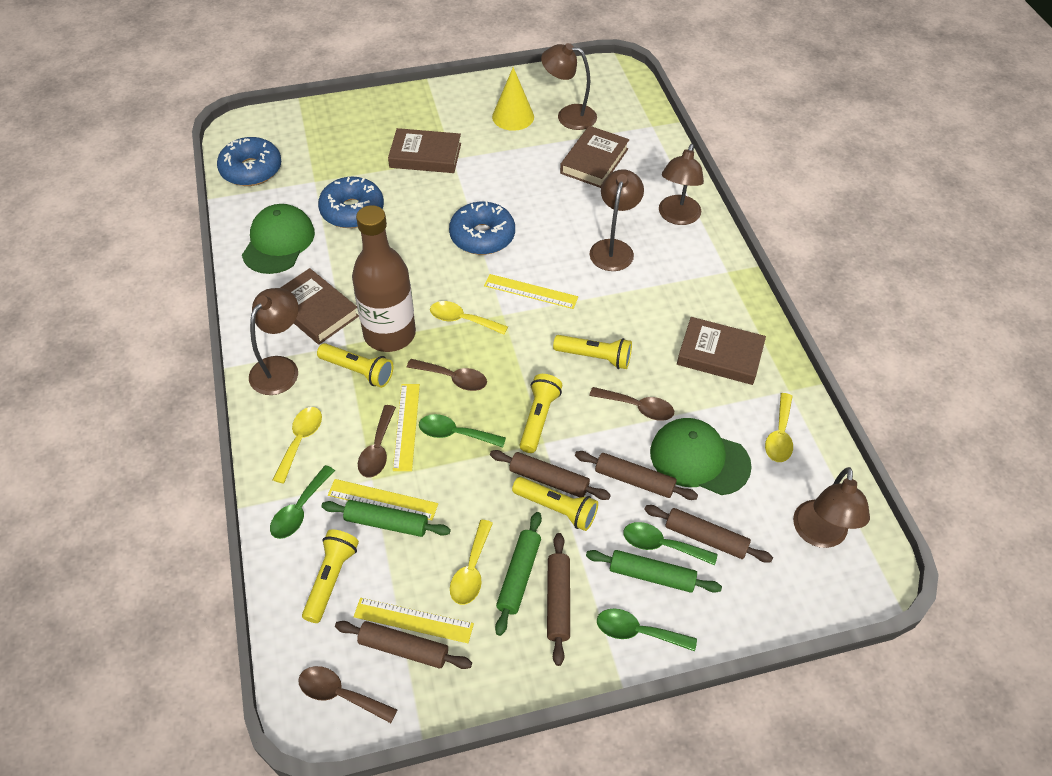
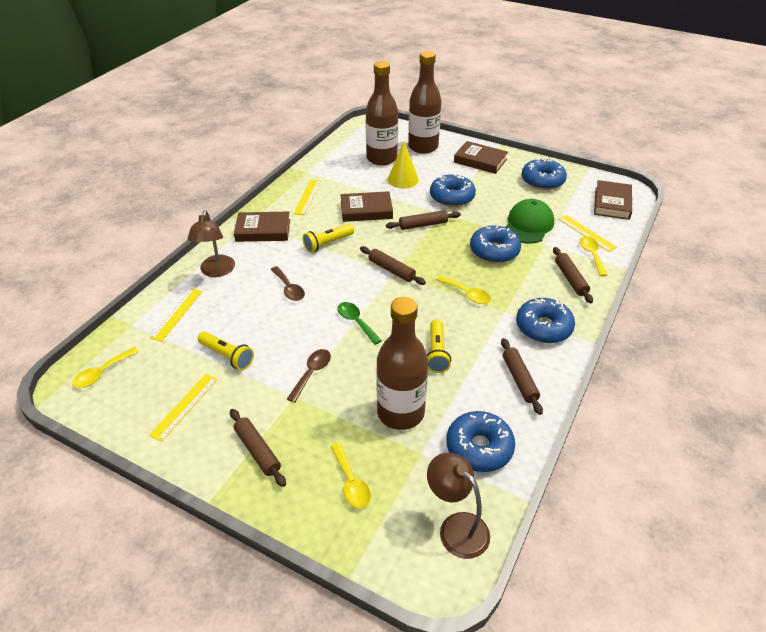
blue donut: 3 -> 5
brown bottle: 1 -> 3
brown lamp: 5 -> 2
brown spoon: 4 -> 2
green cap: 2 -> 1
green rolling pin: 3 -> 0
green spoon: 4 -> 1
yellow flashlight: 5 -> 3

